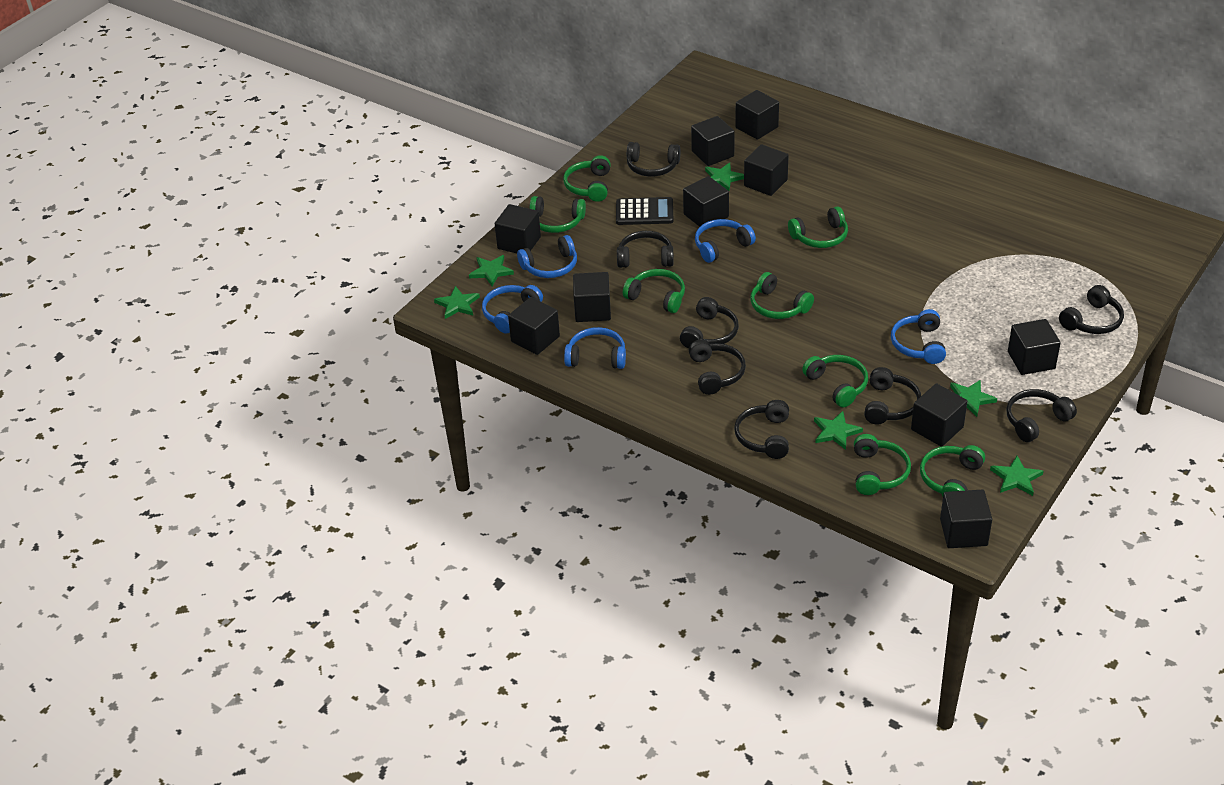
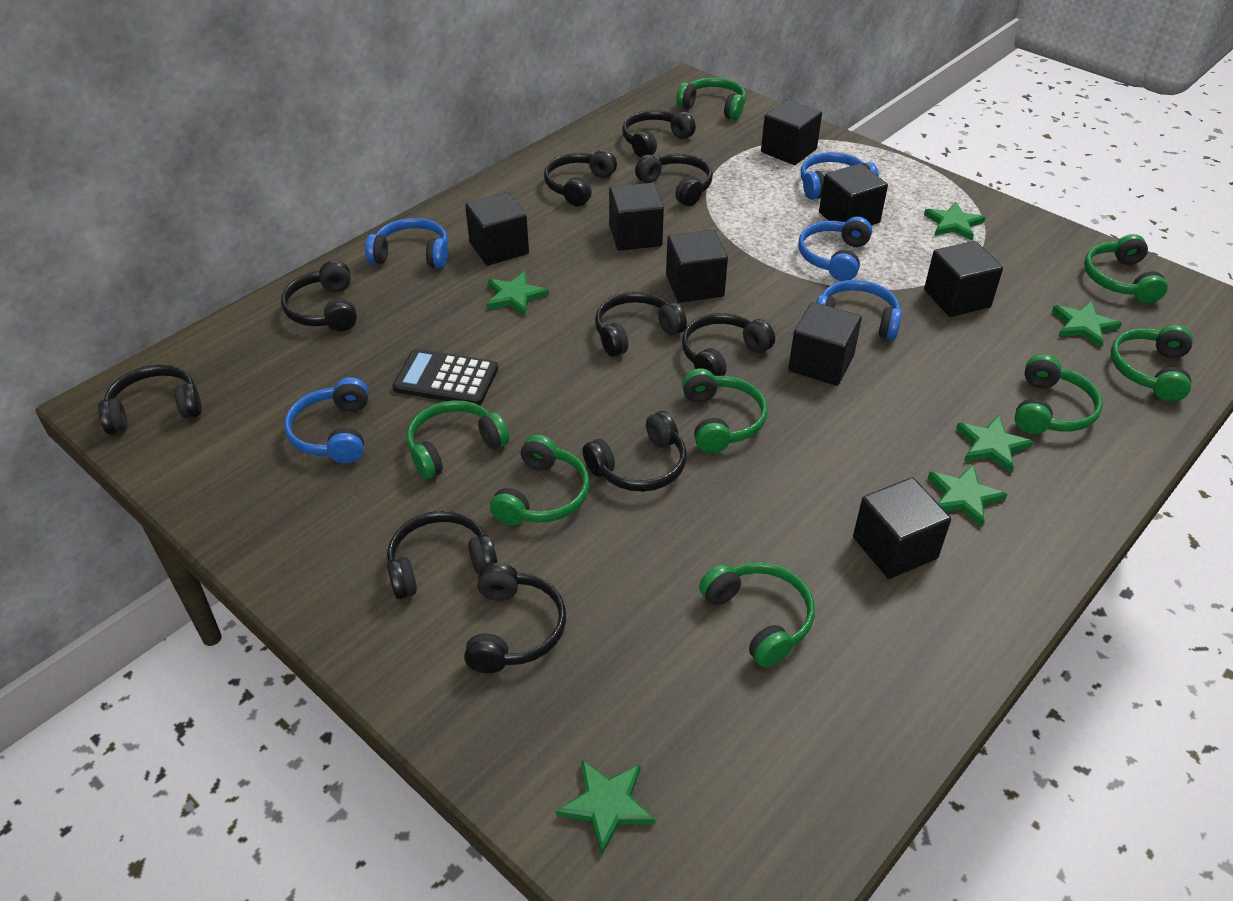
black cube: 10 -> 8
black headphones: 8 -> 10

